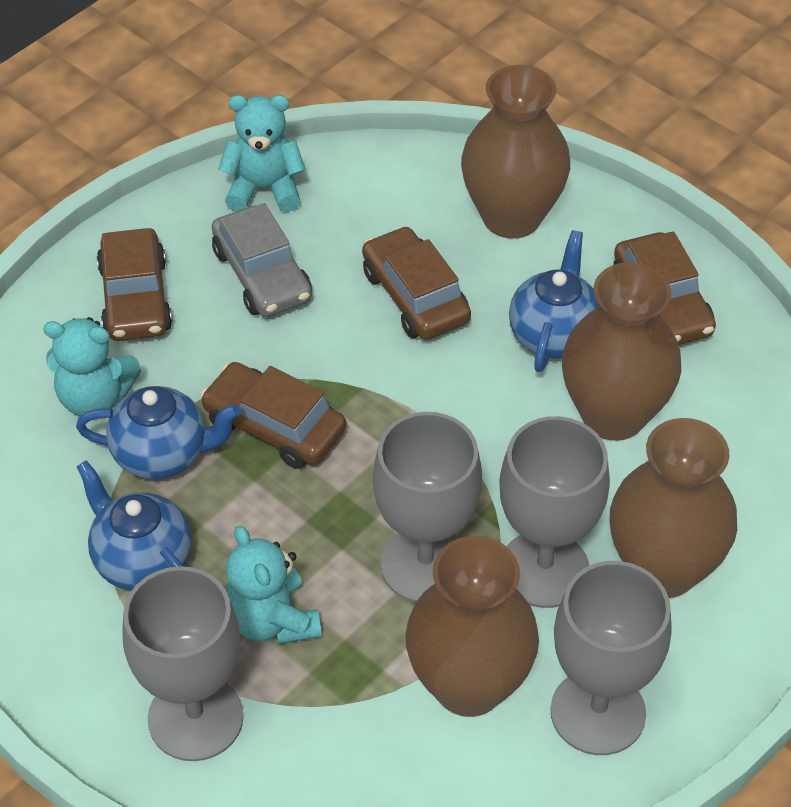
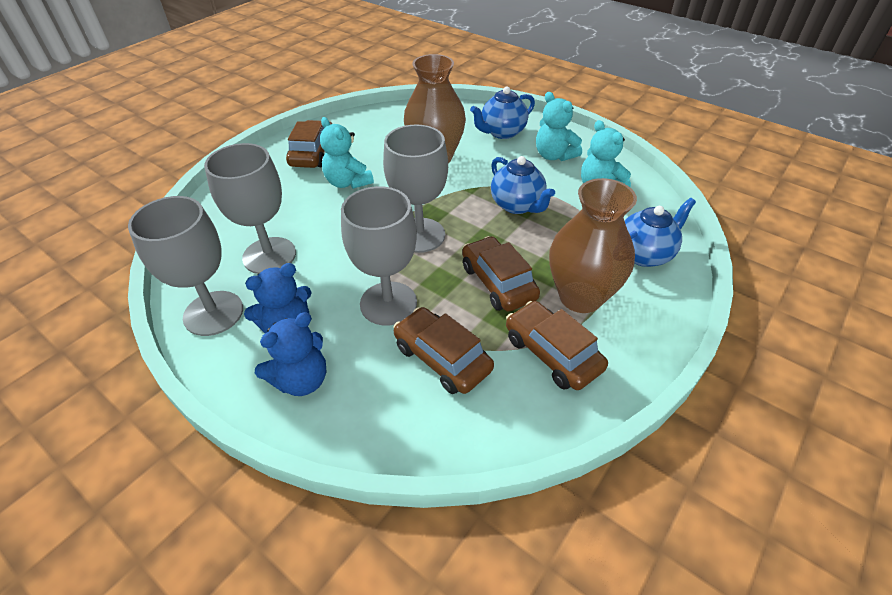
blue teddy bear: 0 -> 2
brown vase: 4 -> 2
grey car: 1 -> 0

